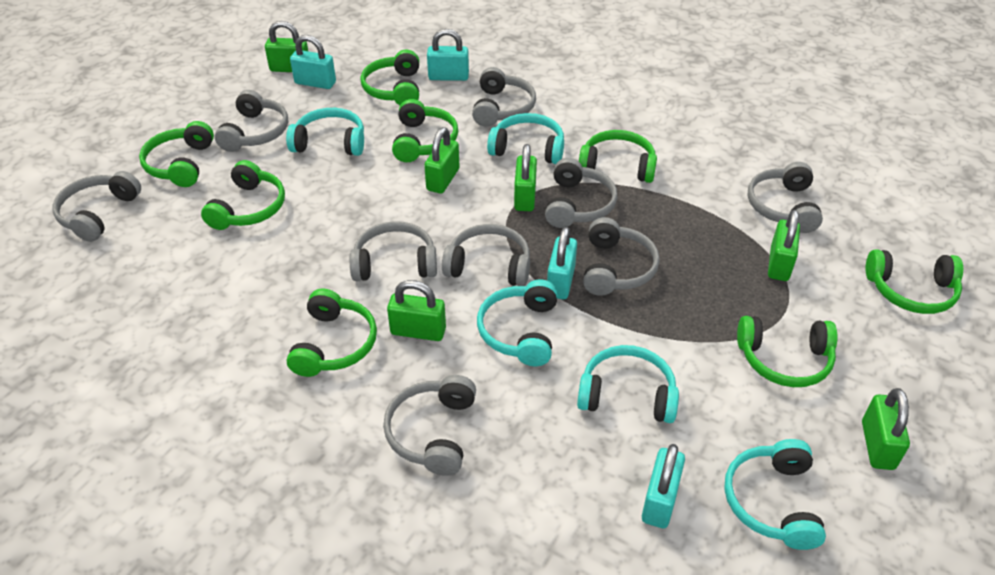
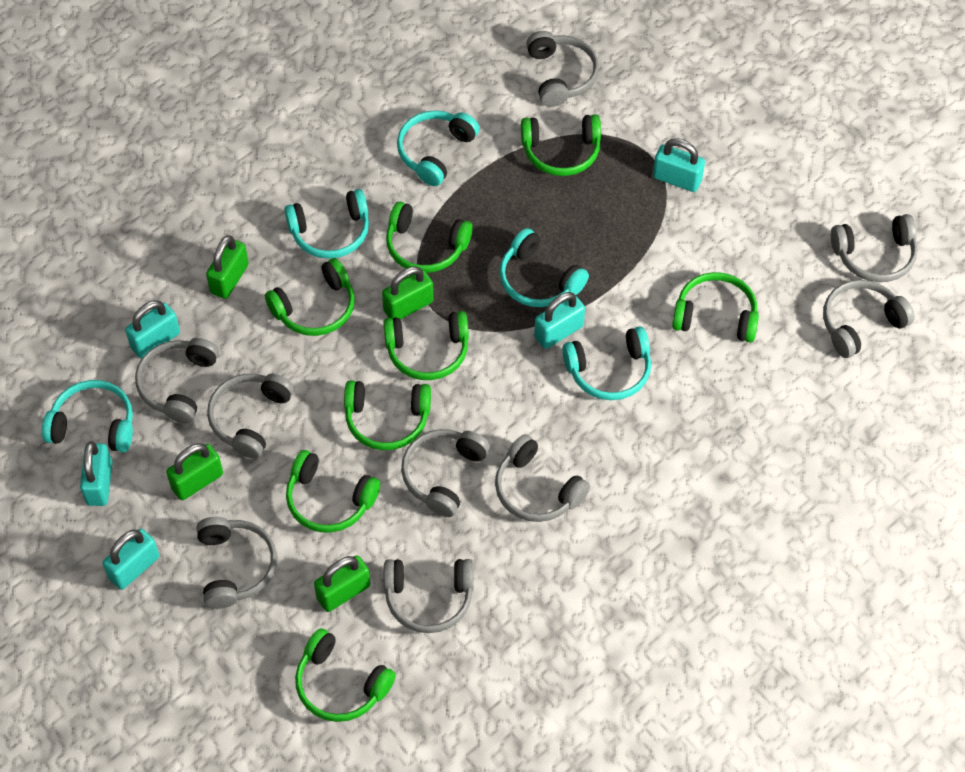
green padlock: 6 -> 4
turquoise padlock: 4 -> 5

